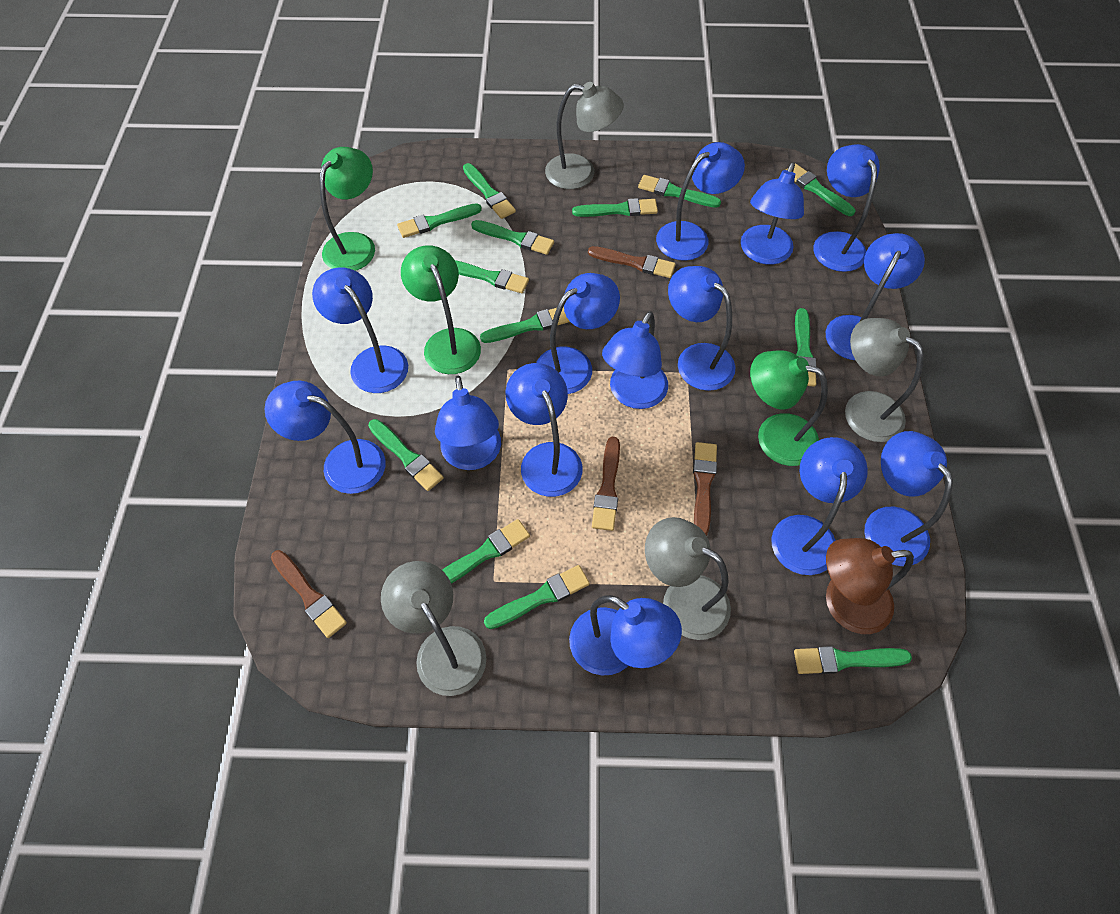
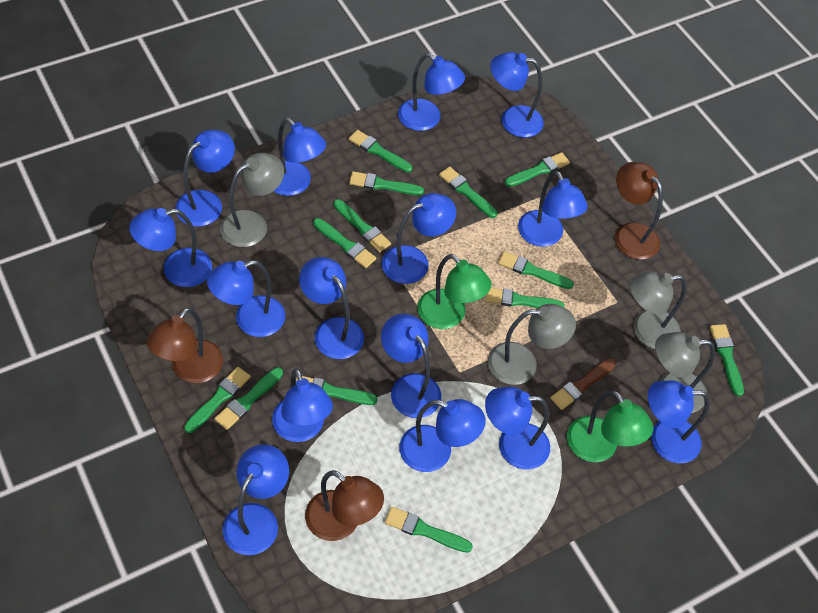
blue lamp: 14 -> 15
brown brush: 4 -> 1
brown lamp: 1 -> 3
green lamp: 3 -> 2

